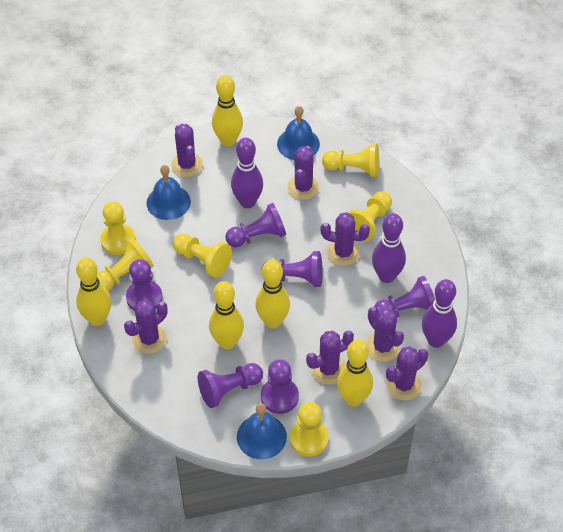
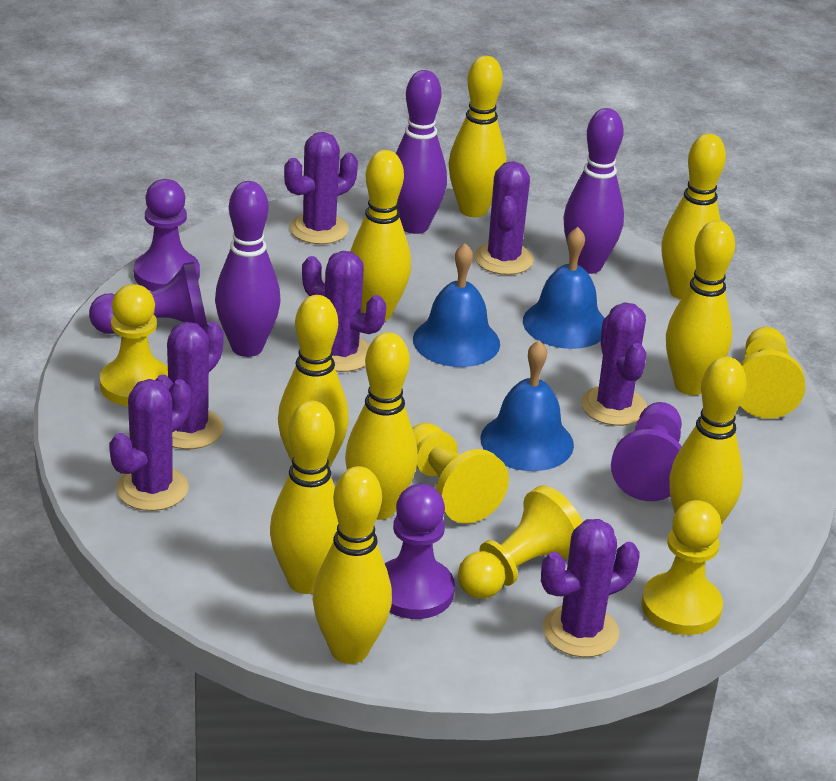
purple pawn: 6 -> 4
yellow bowling pin: 5 -> 9
yellow pawn: 6 -> 5

